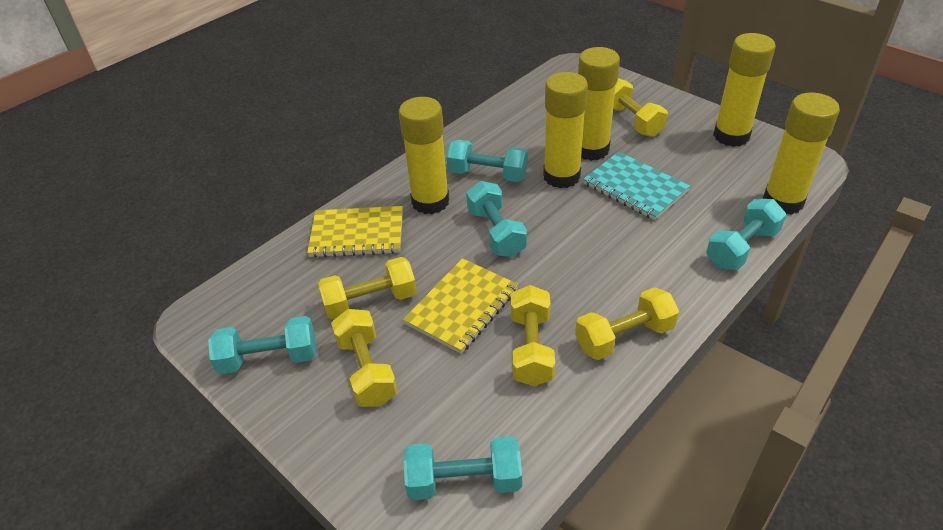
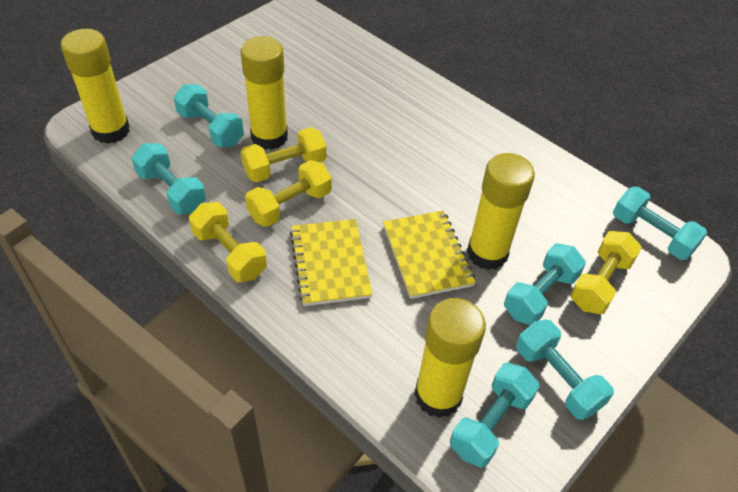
turquoise dumbbell: 5 -> 6
turquoise notebook: 1 -> 0
yellow dumbbell: 5 -> 4
yellow glue stick: 5 -> 4

